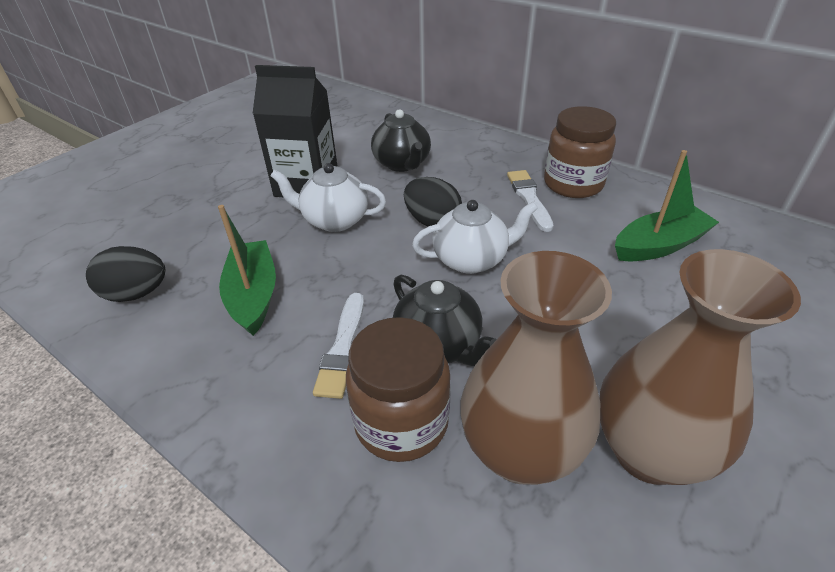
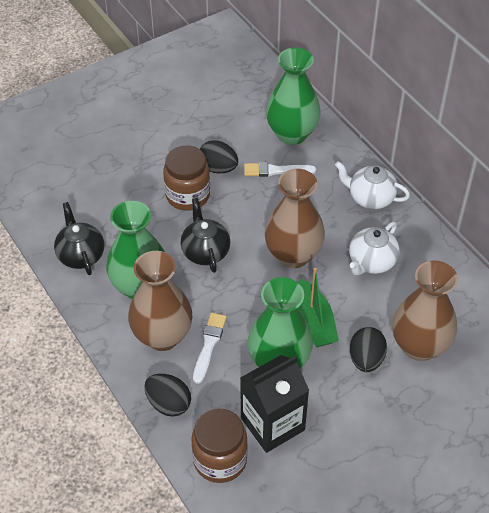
black egg: 2 -> 3
brown vase: 2 -> 3
green boat: 2 -> 1
green vase: 0 -> 3

